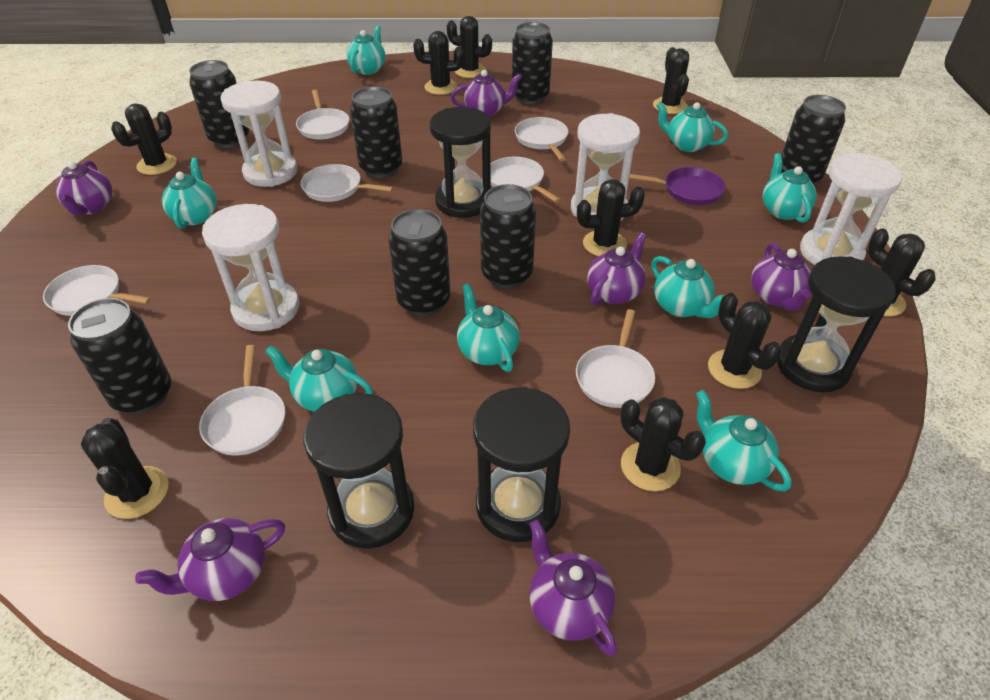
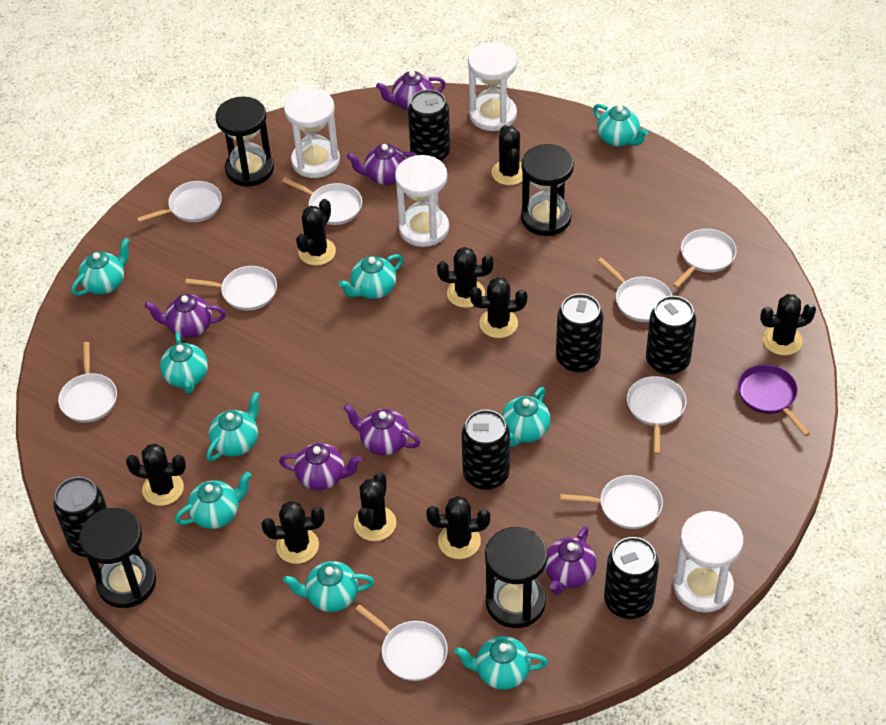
black can: 7 -> 6
turquoise teapot: 8 -> 9
white pan: 7 -> 9

